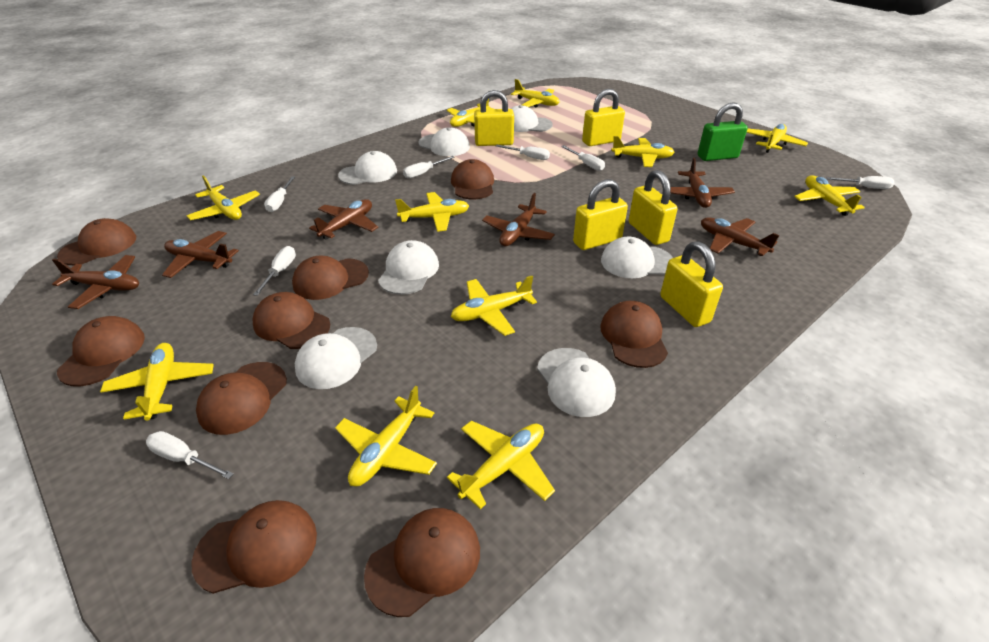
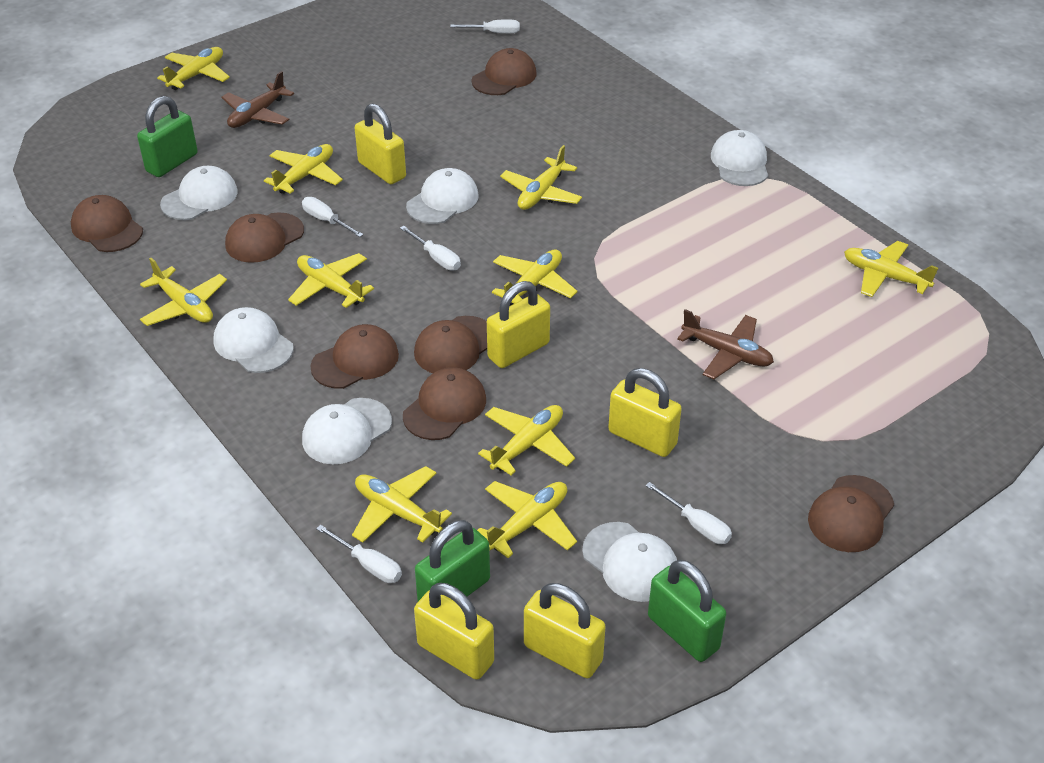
brown cap: 9 -> 7
brown plane: 6 -> 2
green padlock: 1 -> 3
white cap: 7 -> 6
white screwdriver: 7 -> 5
yellow plane: 11 -> 10

